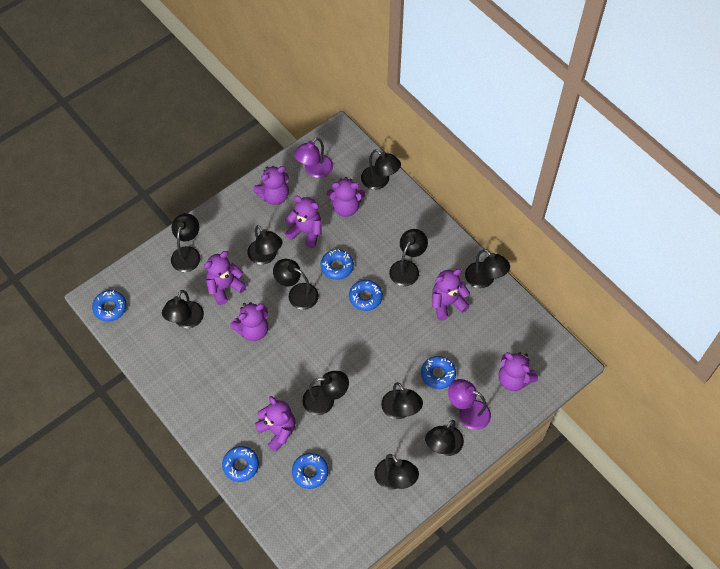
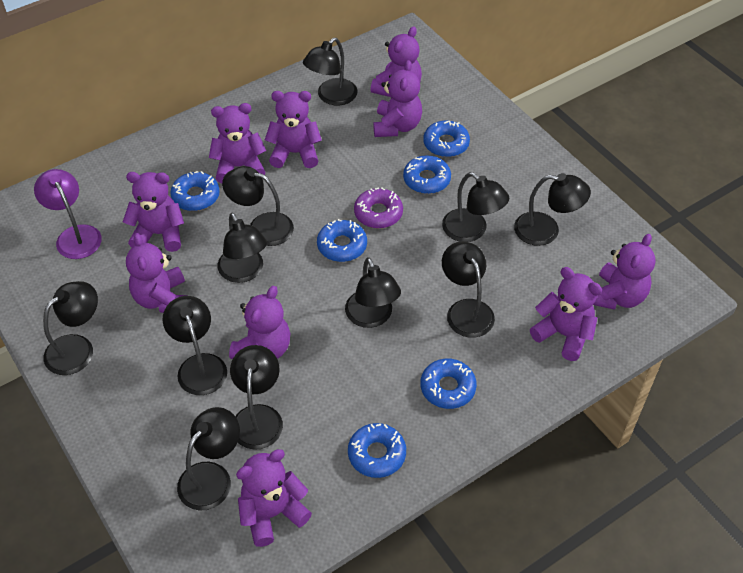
purple donut: 0 -> 1
purple lamp: 2 -> 1
purple teddy bear: 8 -> 10

